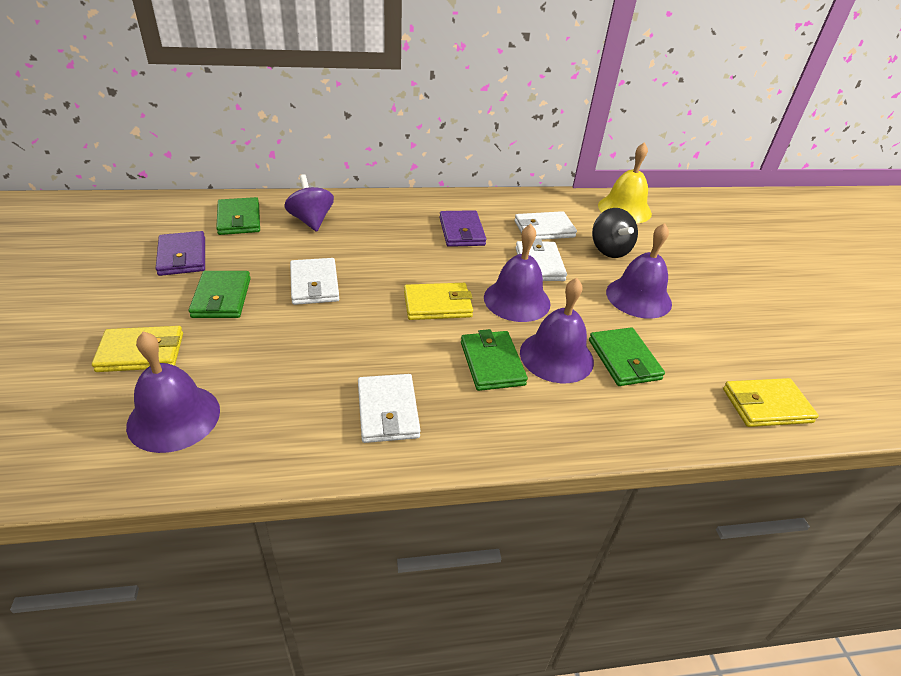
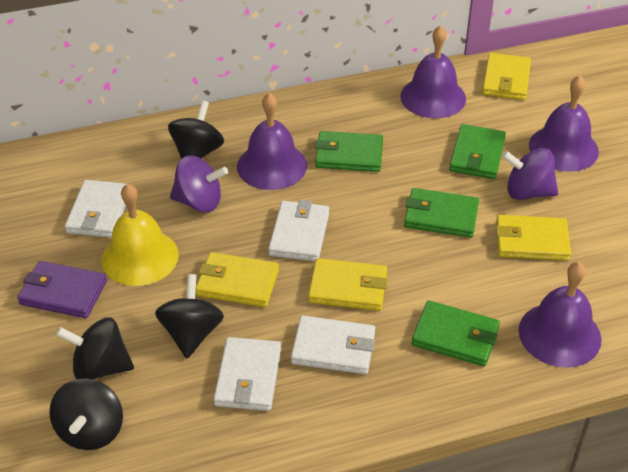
black spinning top: 1 -> 4
purple spinning top: 1 -> 2
purple wallet: 2 -> 1
yellow wallet: 3 -> 4

